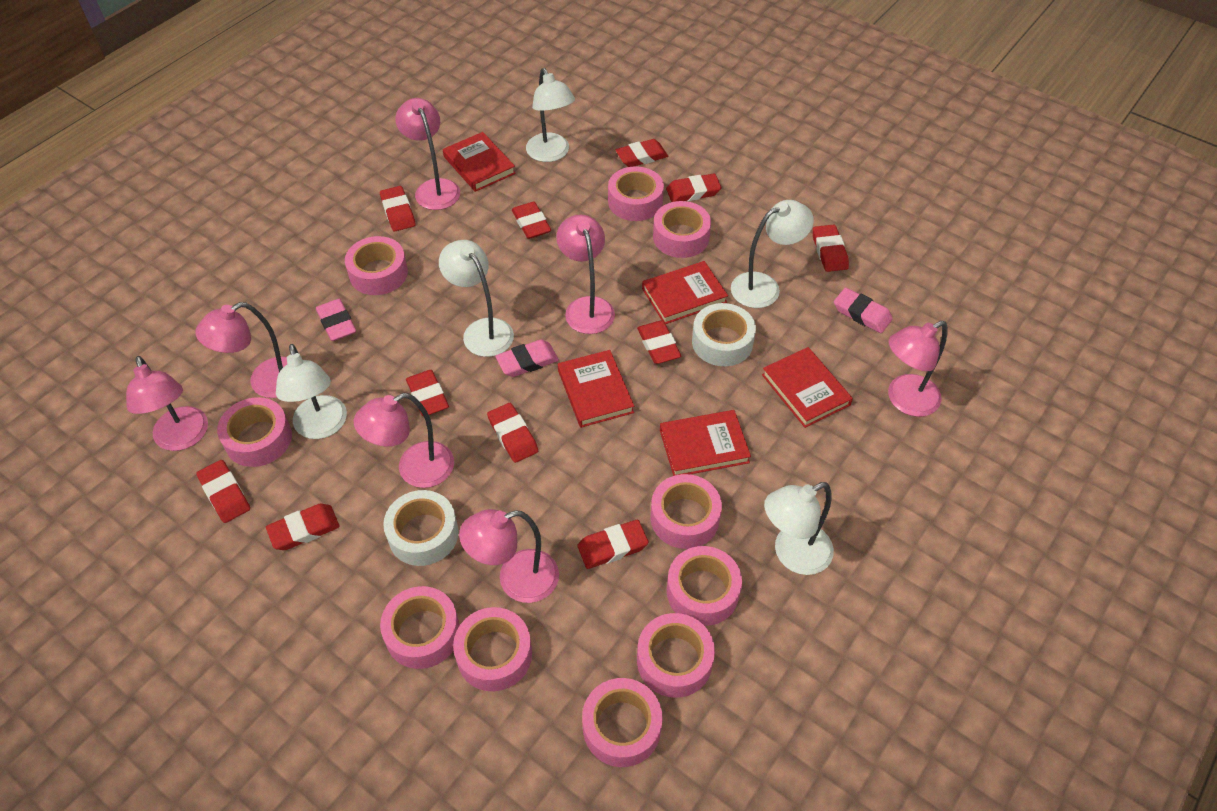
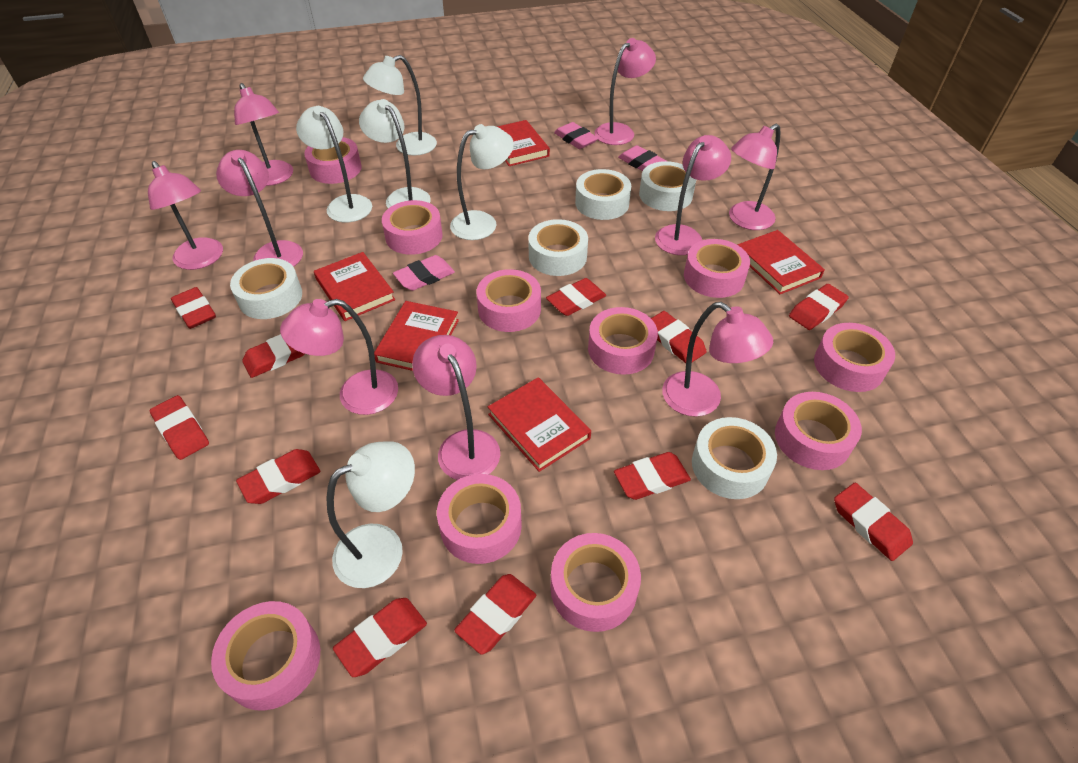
pink lamp: 7 -> 9
white tape: 2 -> 5

